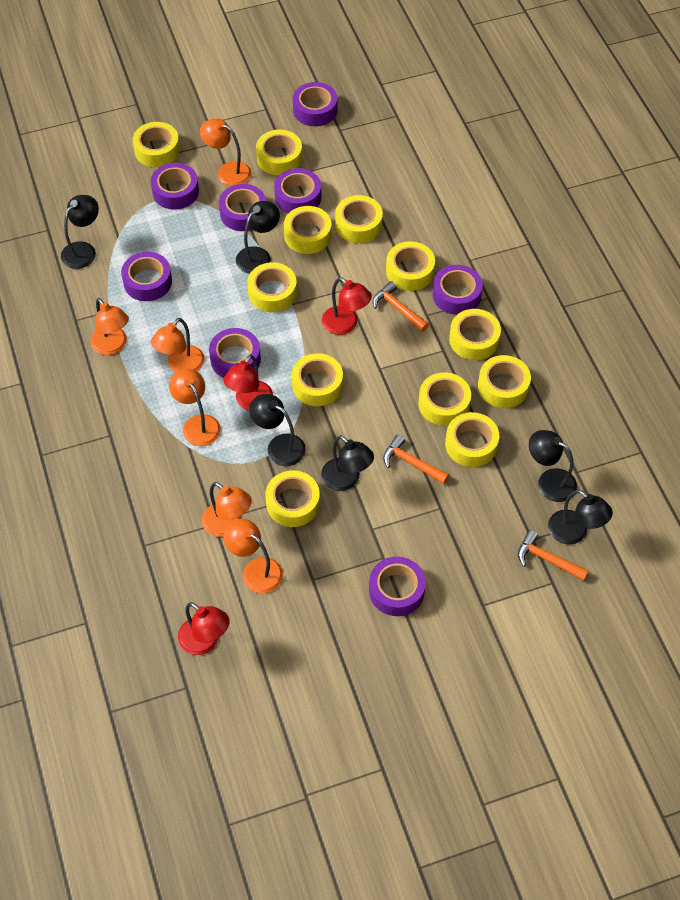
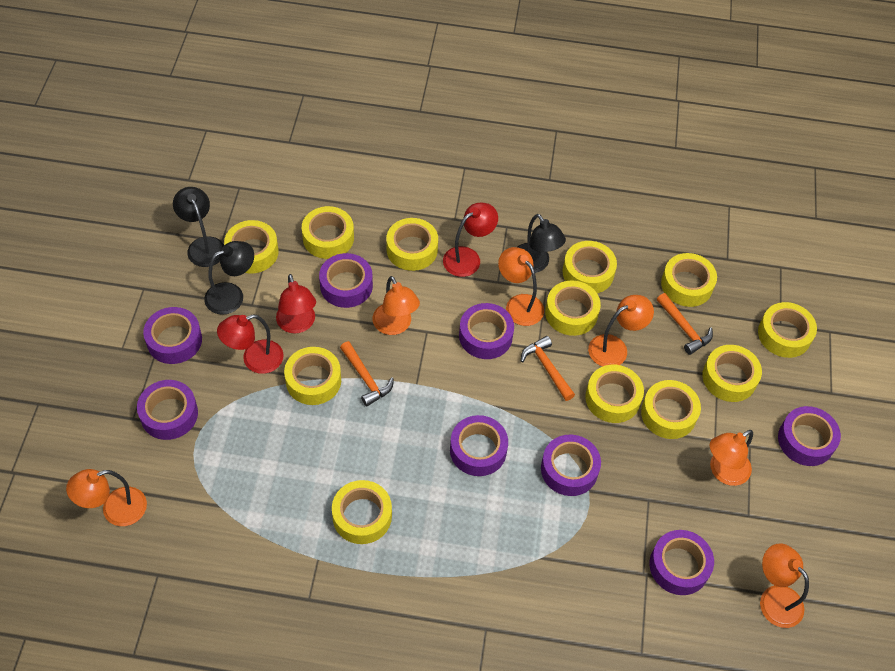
black lamp: 6 -> 3

